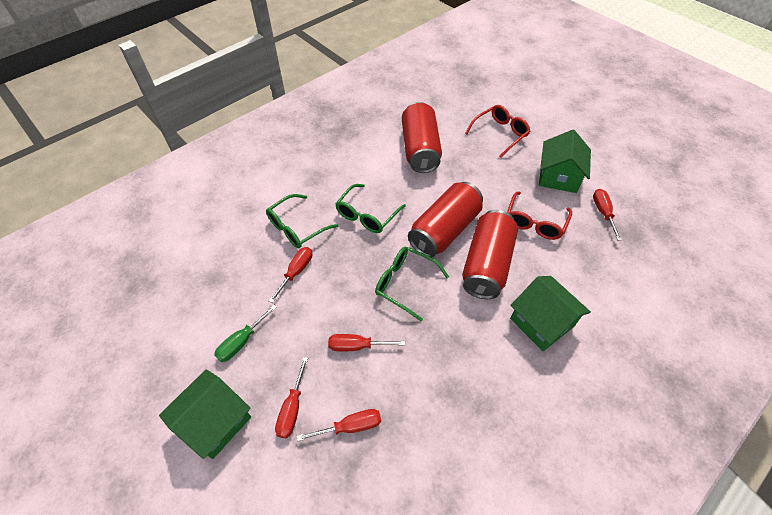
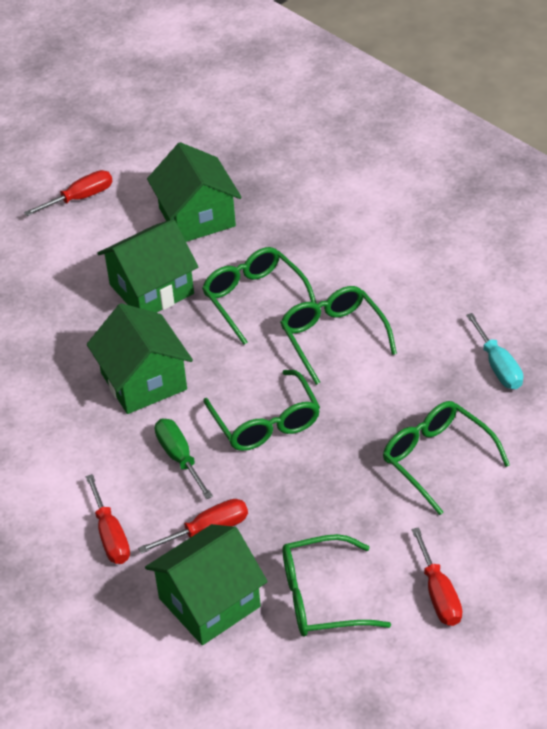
green glasses: 3 -> 5
green house: 3 -> 4
red can: 3 -> 0
red glasses: 2 -> 0
red screwdriver: 5 -> 4
turquoise screwdriver: 0 -> 1

